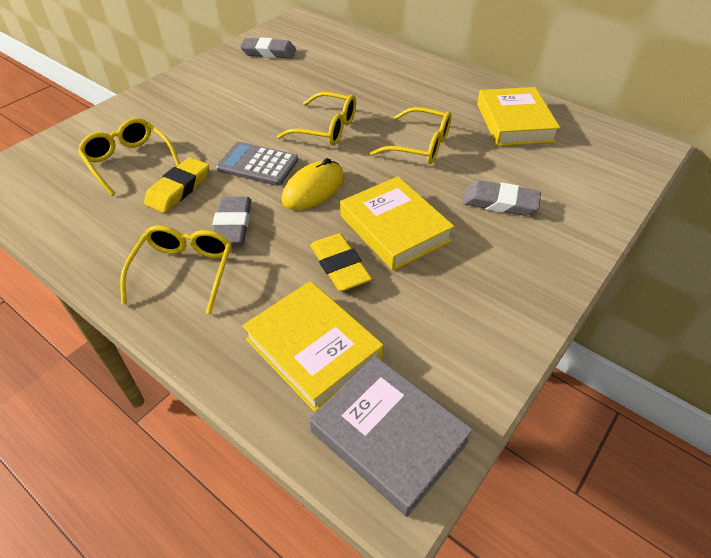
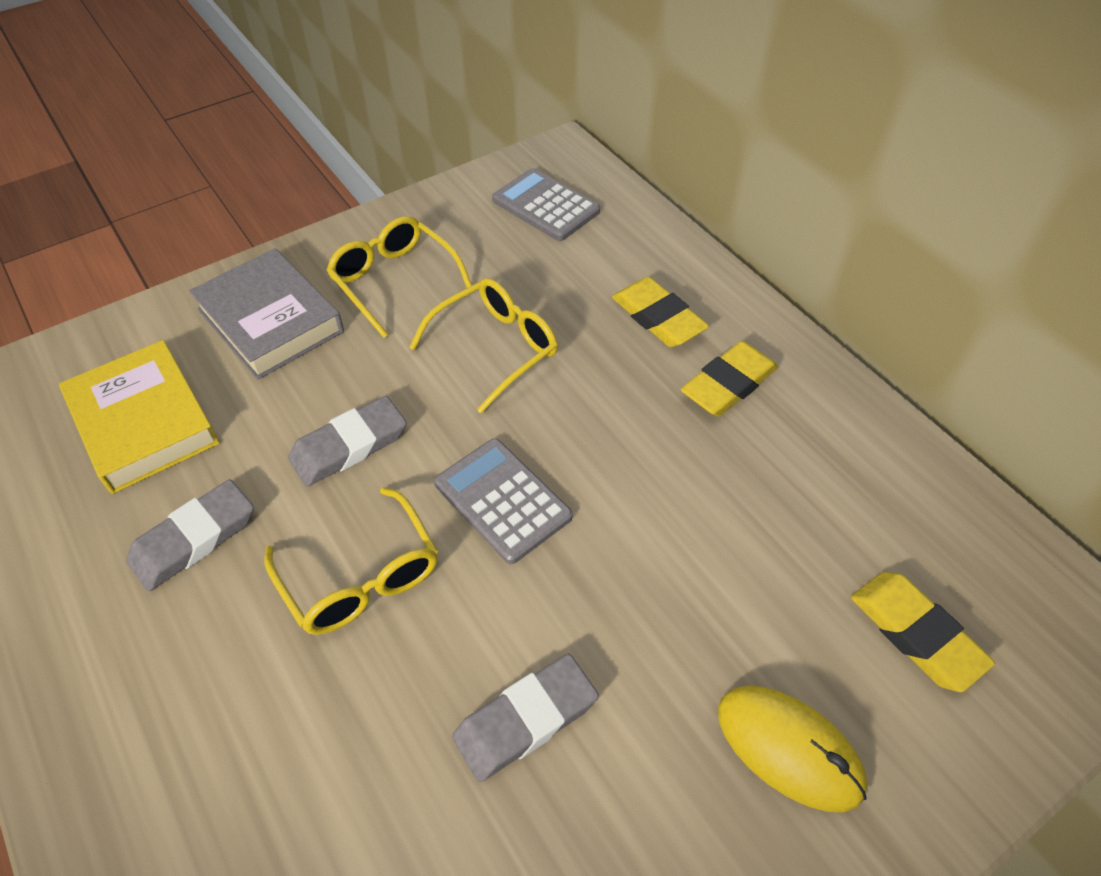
grey calculator: 1 -> 2
yellow book: 3 -> 1
yellow eraser: 2 -> 3
yellow glasses: 4 -> 3

